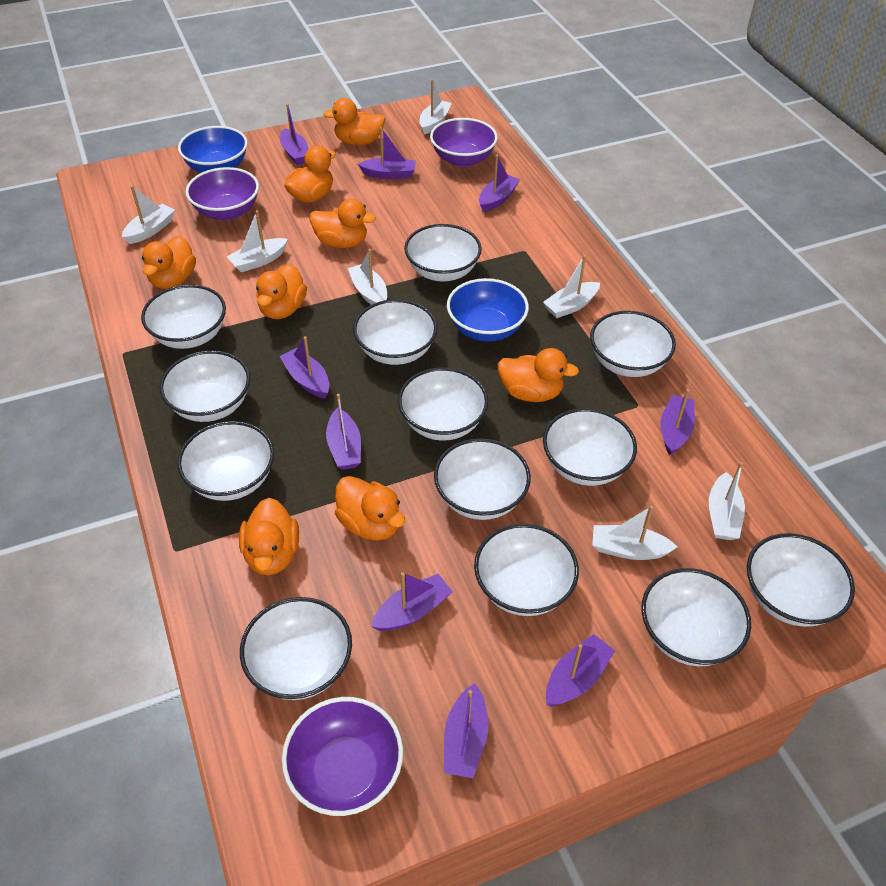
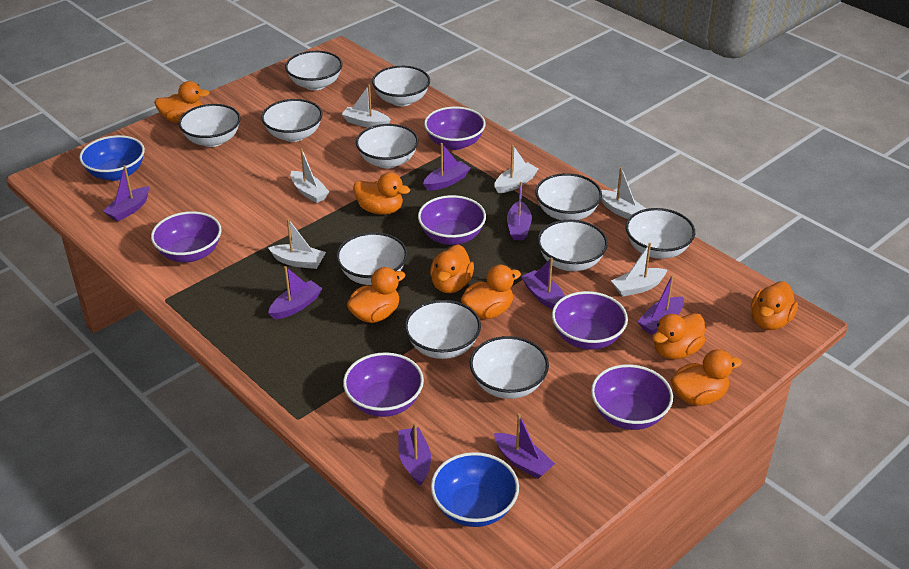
purple boat: 9 -> 8
purple bowl: 3 -> 6
white boat: 7 -> 6
white bowl: 13 -> 11

